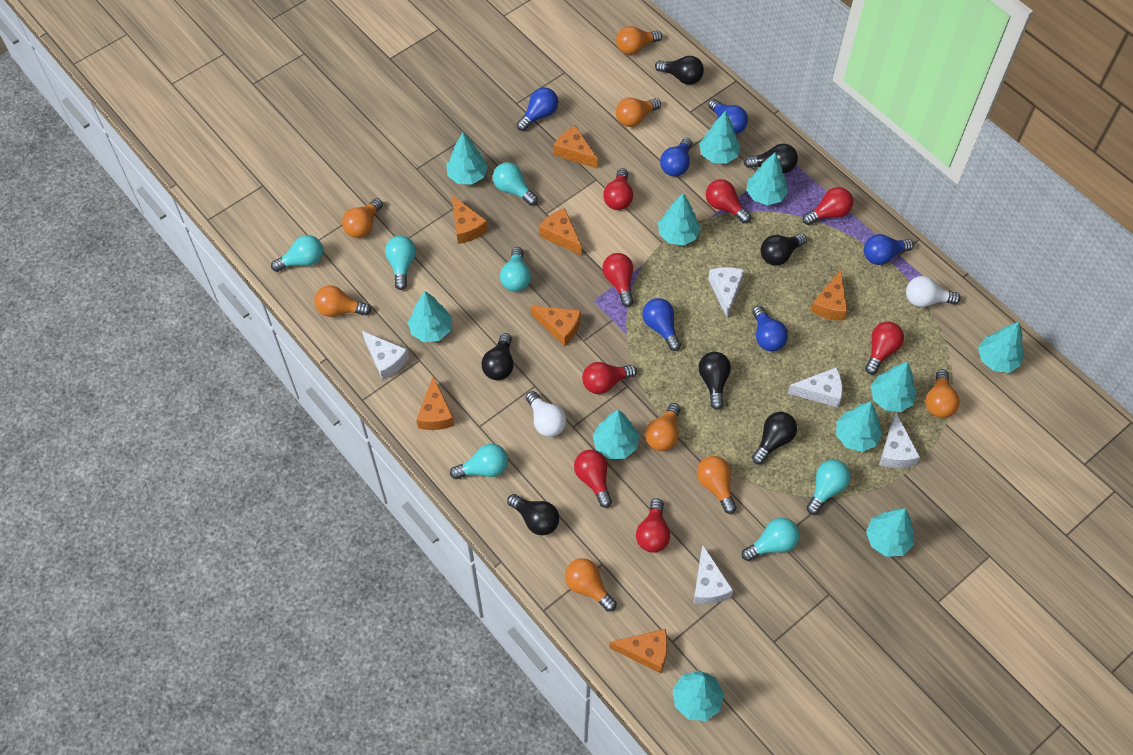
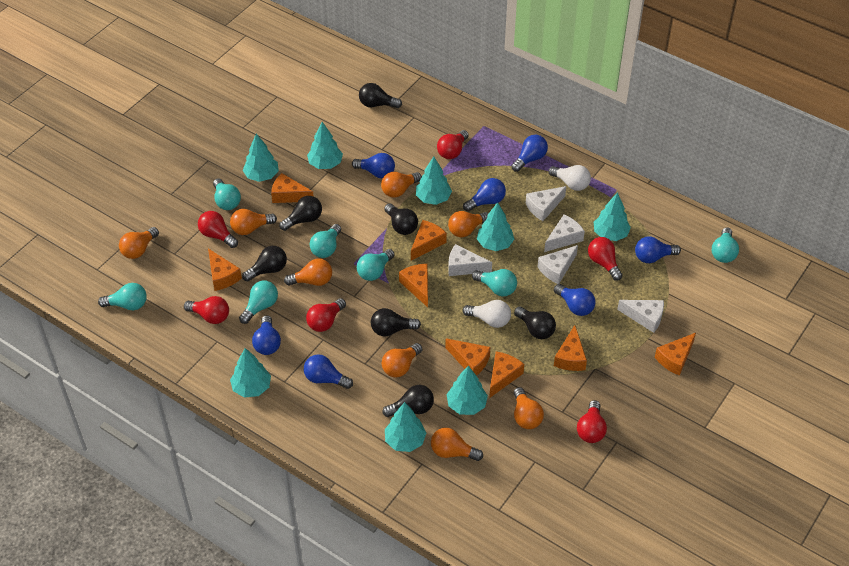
blue light bulb: 6 -> 7
orange cheese: 7 -> 8
red light bulb: 8 -> 6
turquoise tree: 11 -> 8

